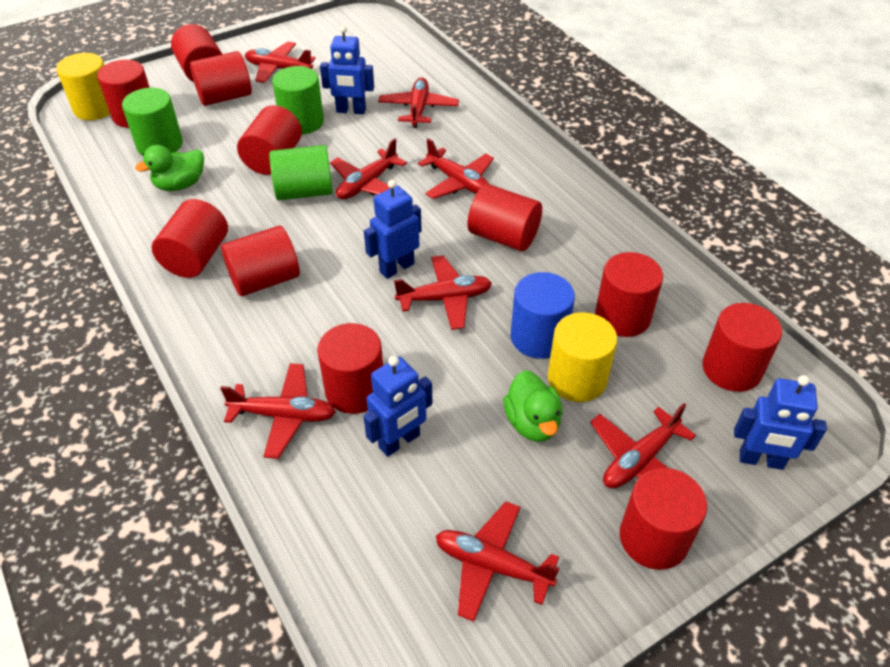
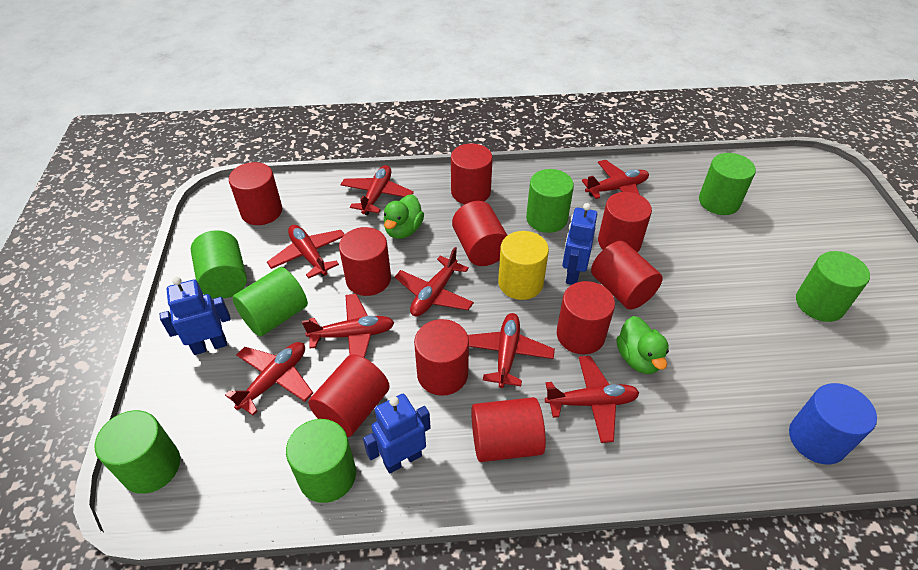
blue robot: 4 -> 3
green cylinder: 3 -> 7
red cylinder: 11 -> 10
yellow cylinder: 2 -> 1

